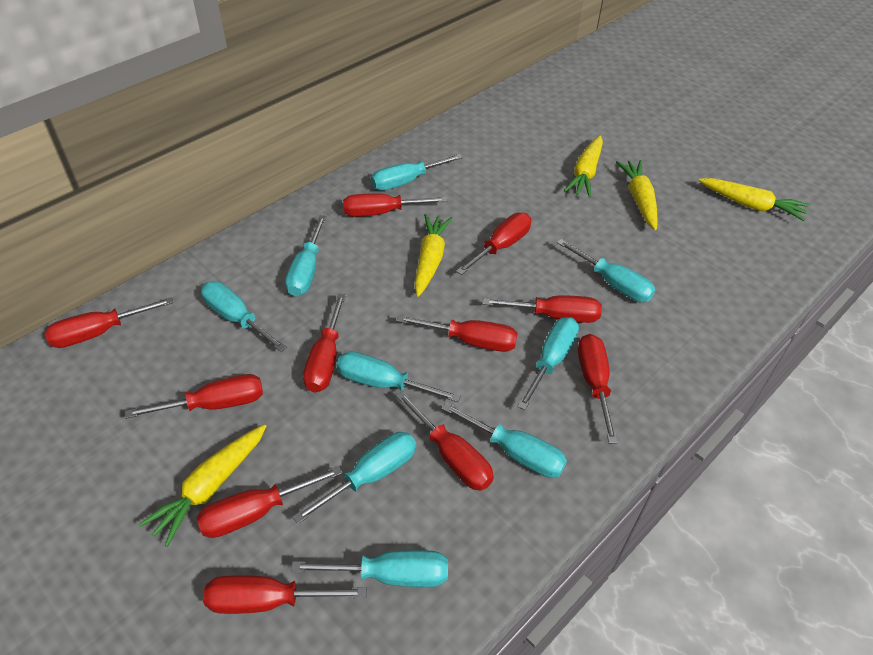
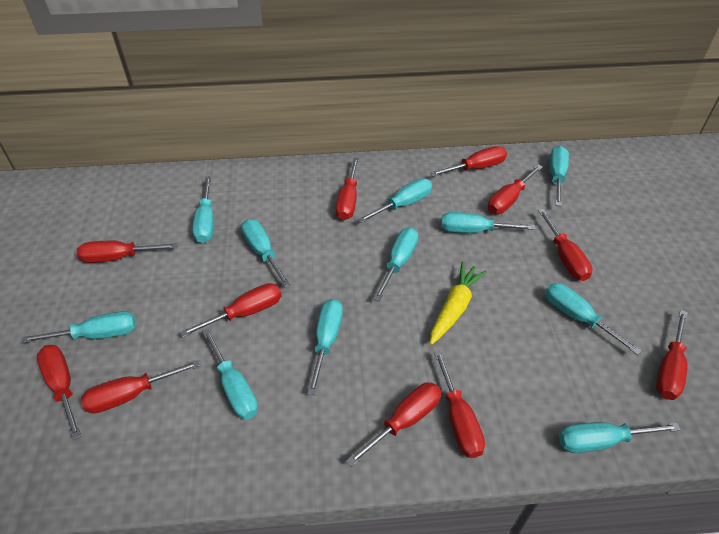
turquoise screwdriver: 9 -> 11
yellow carrot: 5 -> 1

